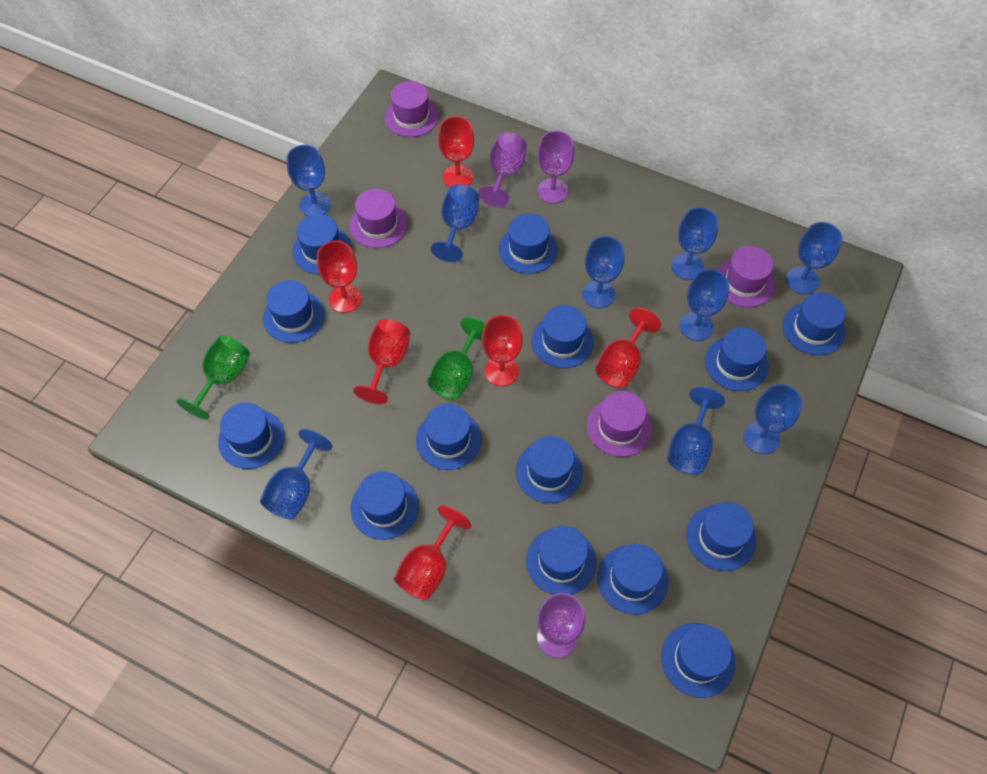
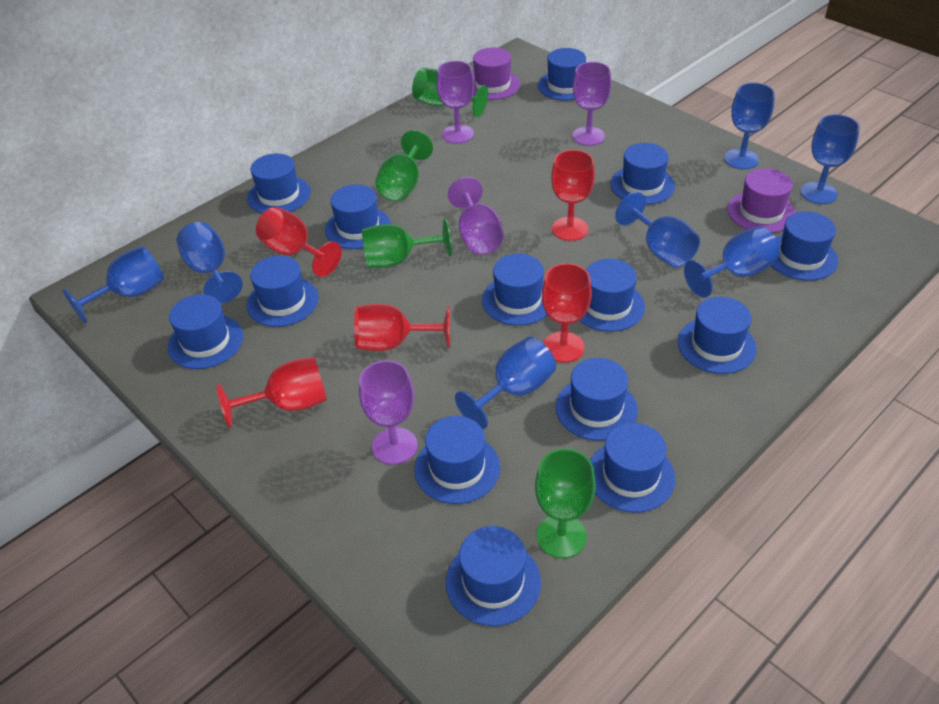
blue goblet: 9 -> 7
green goblet: 2 -> 4
purple goblet: 3 -> 4
purple hat: 4 -> 2
red goblet: 6 -> 5

